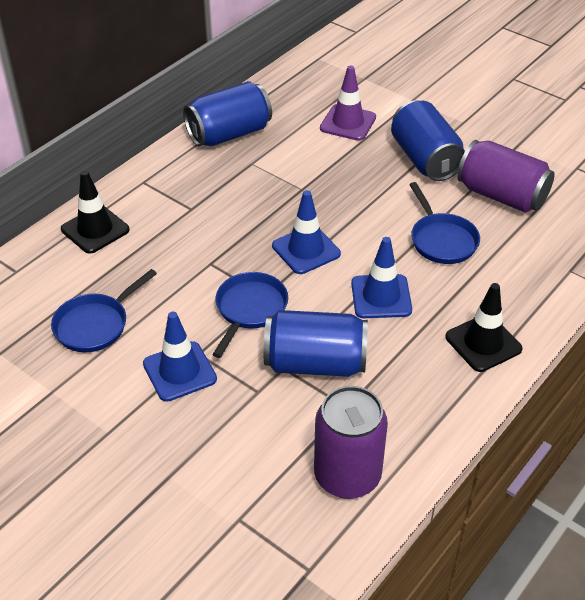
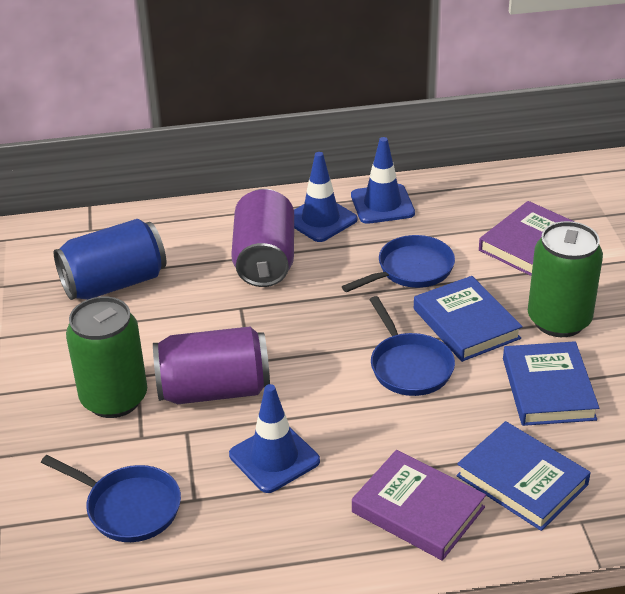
black traffic cone: 2 -> 0
blue book: 0 -> 3
blue can: 3 -> 1
green can: 0 -> 2
purple book: 0 -> 2
purple traffic cone: 1 -> 0

